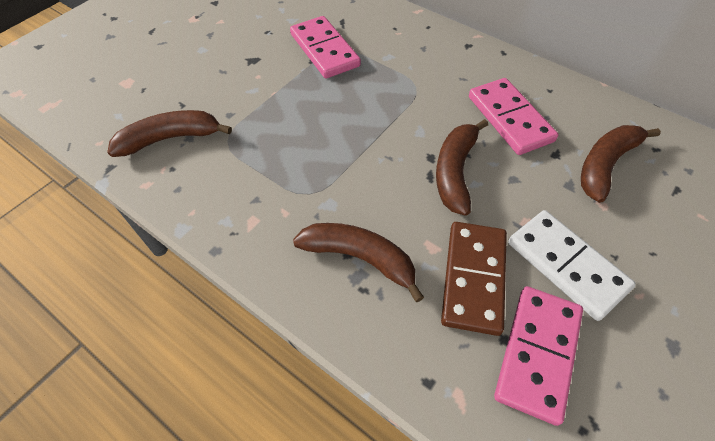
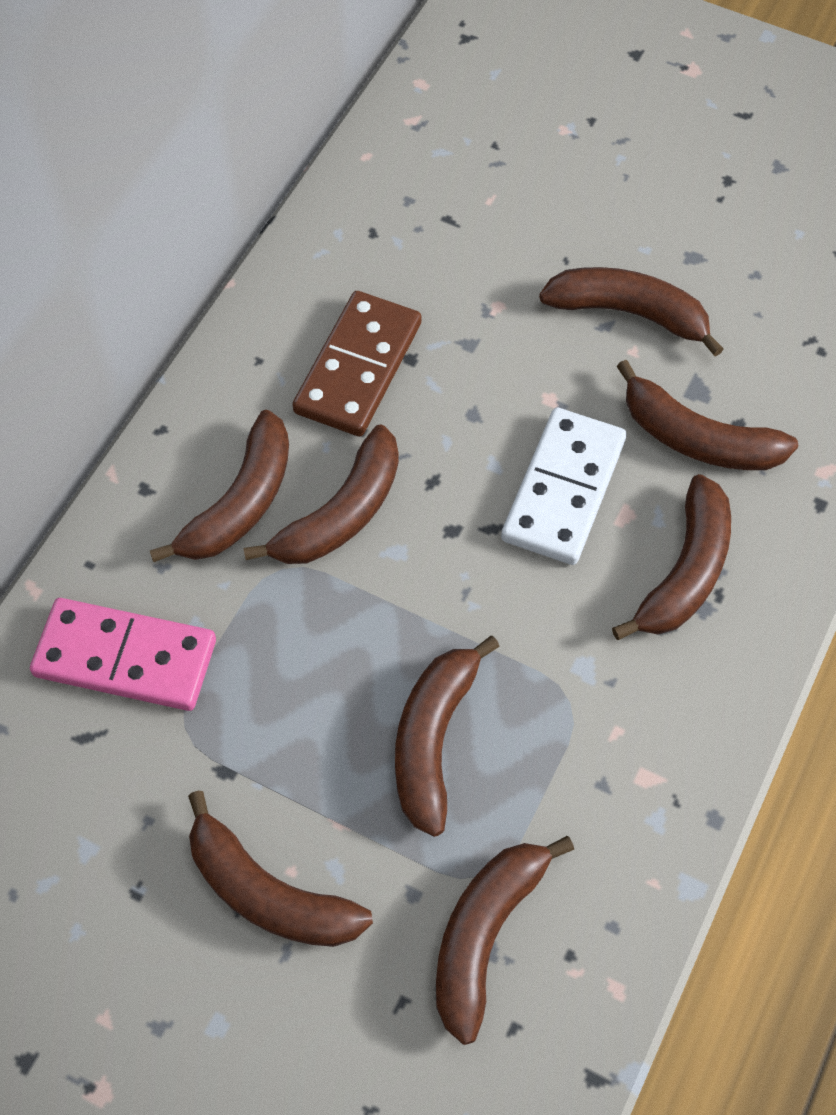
brown banana: 4 -> 8
pink domino: 3 -> 1

